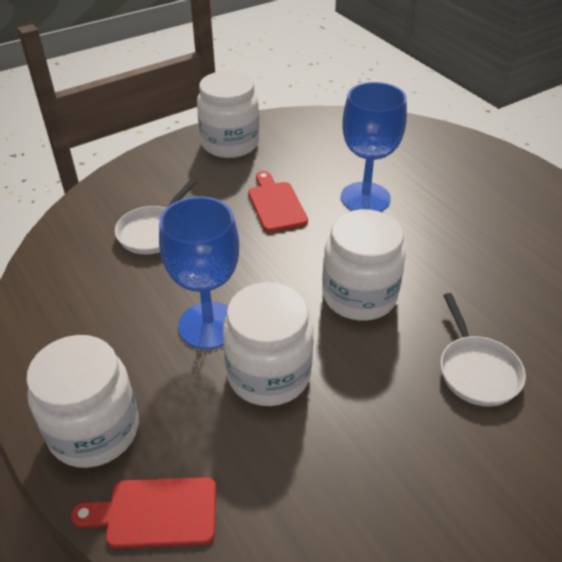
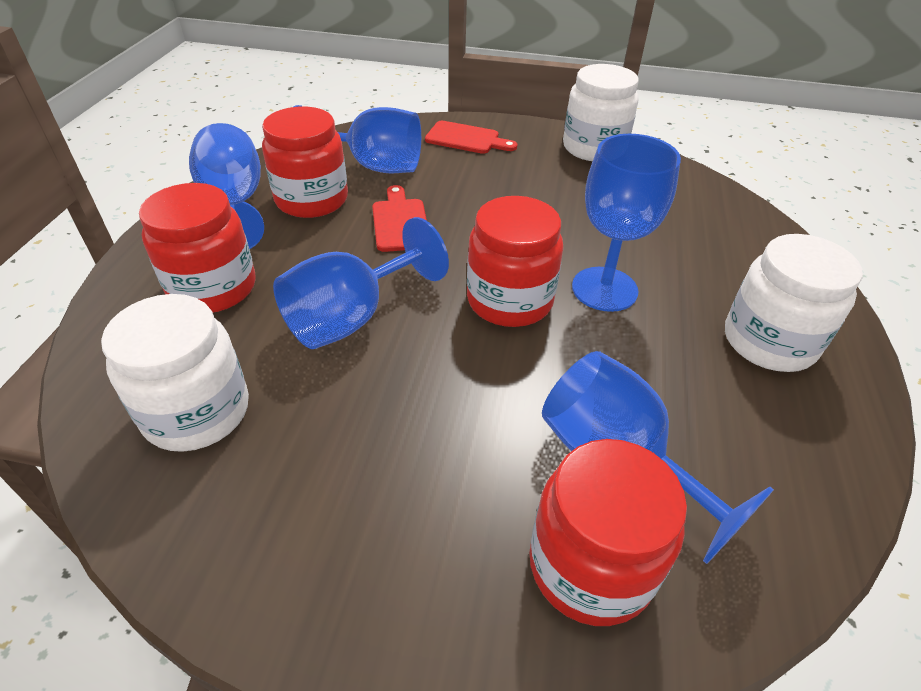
blue goblet: 2 -> 5
red jar: 0 -> 4
white jar: 4 -> 3
white pan: 2 -> 0

